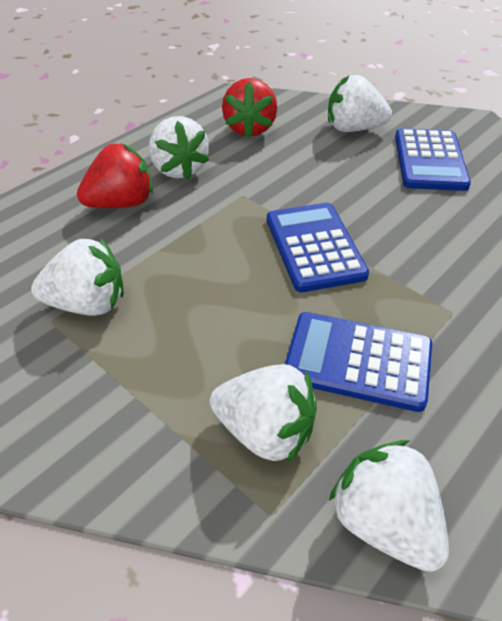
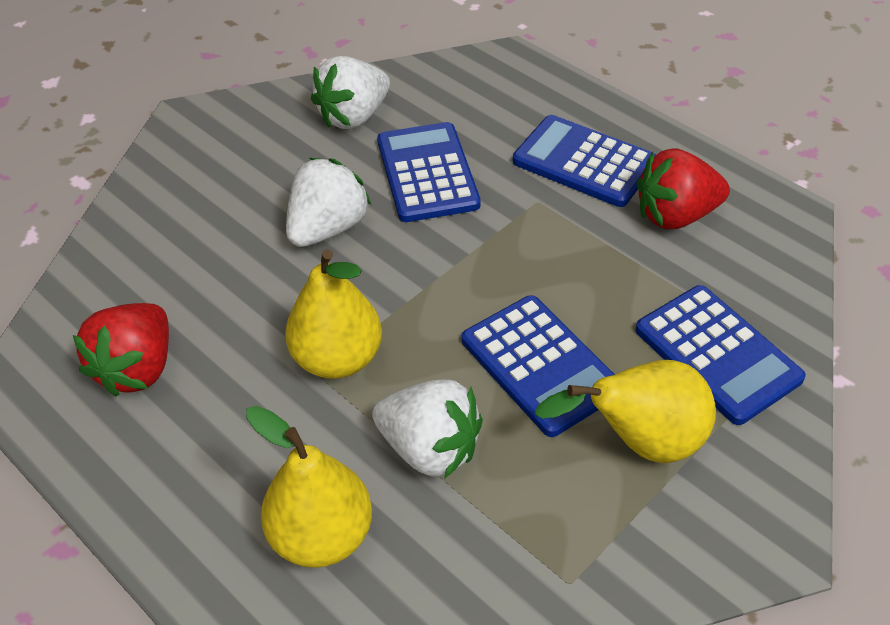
blue calculator: 3 -> 4
white strawberry: 5 -> 3
yellow pear: 0 -> 3

